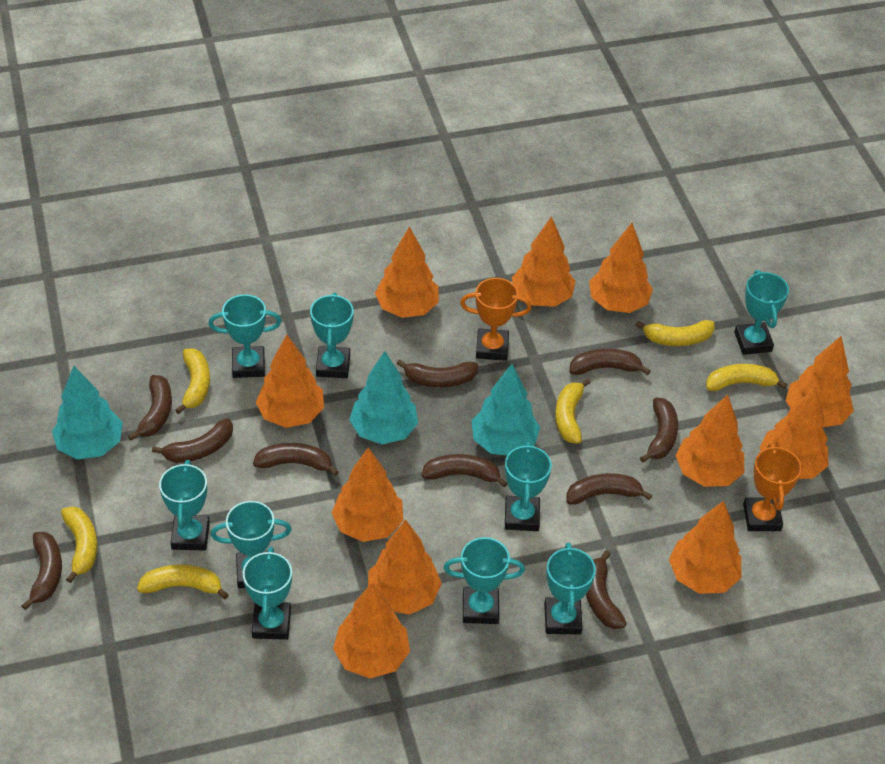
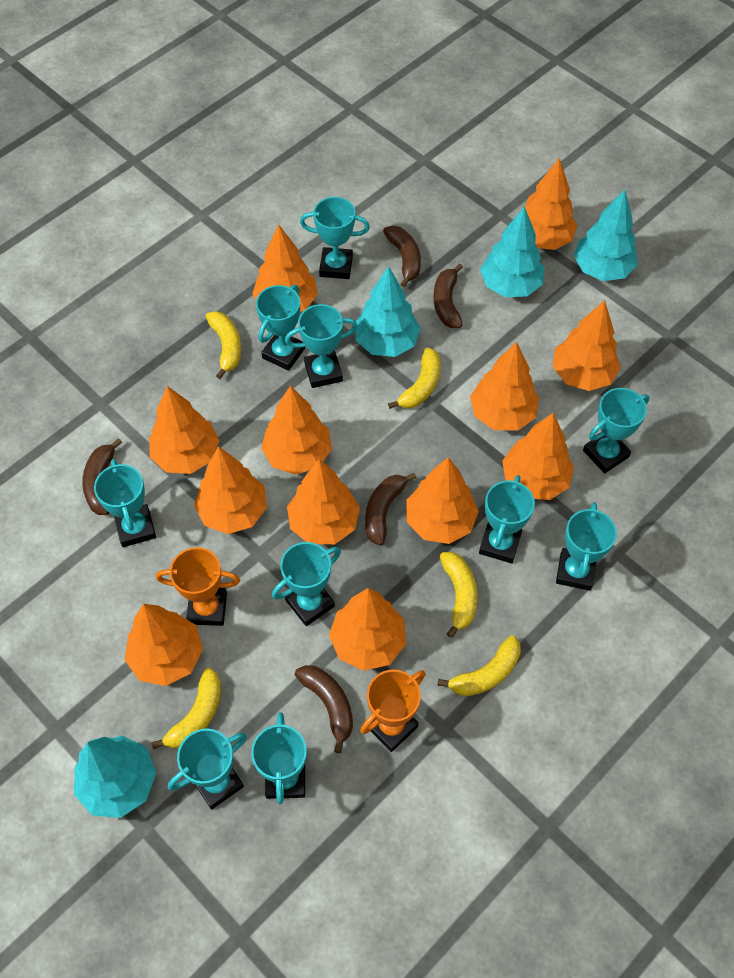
brown banana: 10 -> 5
orange tree: 11 -> 12
turquoise tree: 3 -> 4
turquoise trophy: 9 -> 10
yellow banana: 6 -> 5

